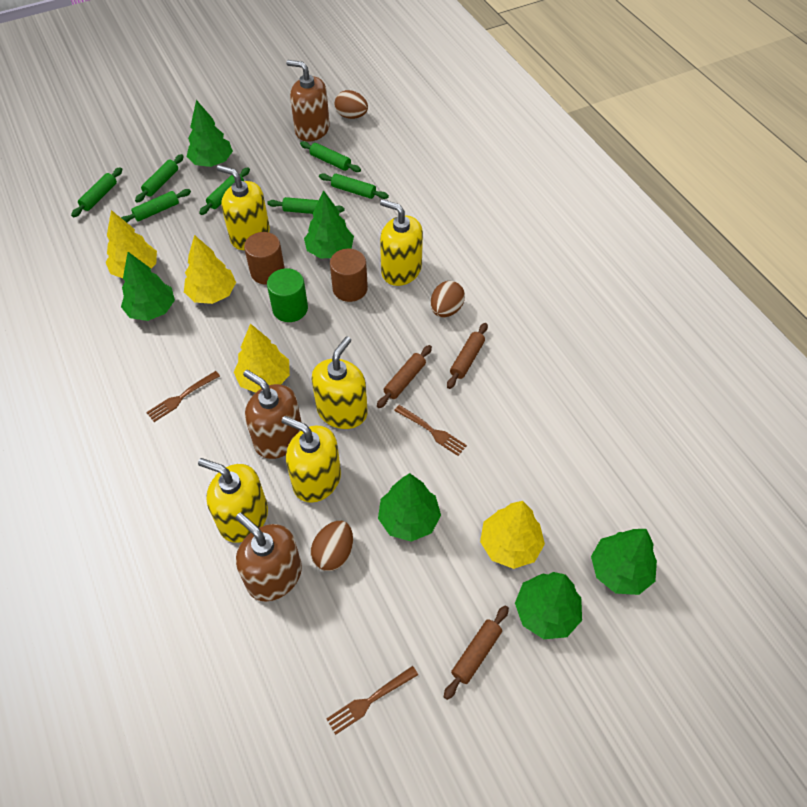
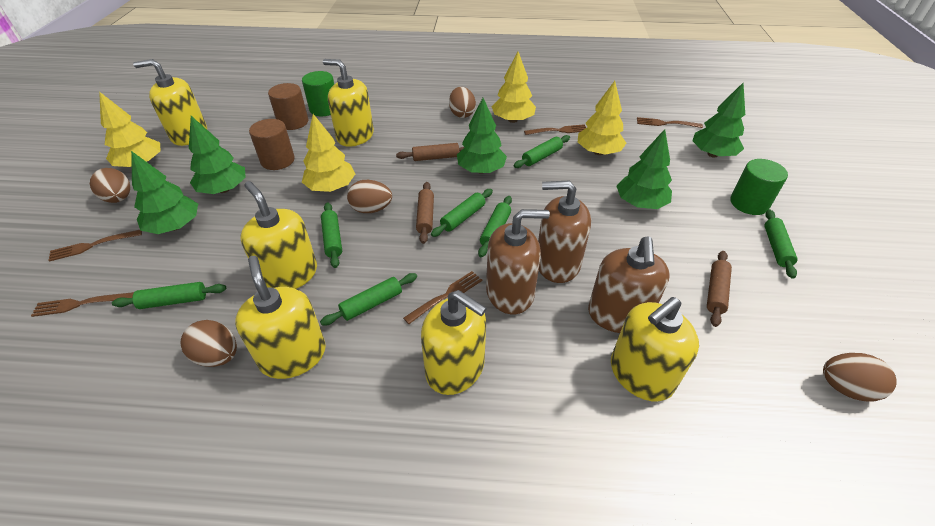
brown egg: 3 -> 5
brown fork: 3 -> 5
green cylinder: 1 -> 2
green tree: 6 -> 5
yellow soap dispenser: 5 -> 6

